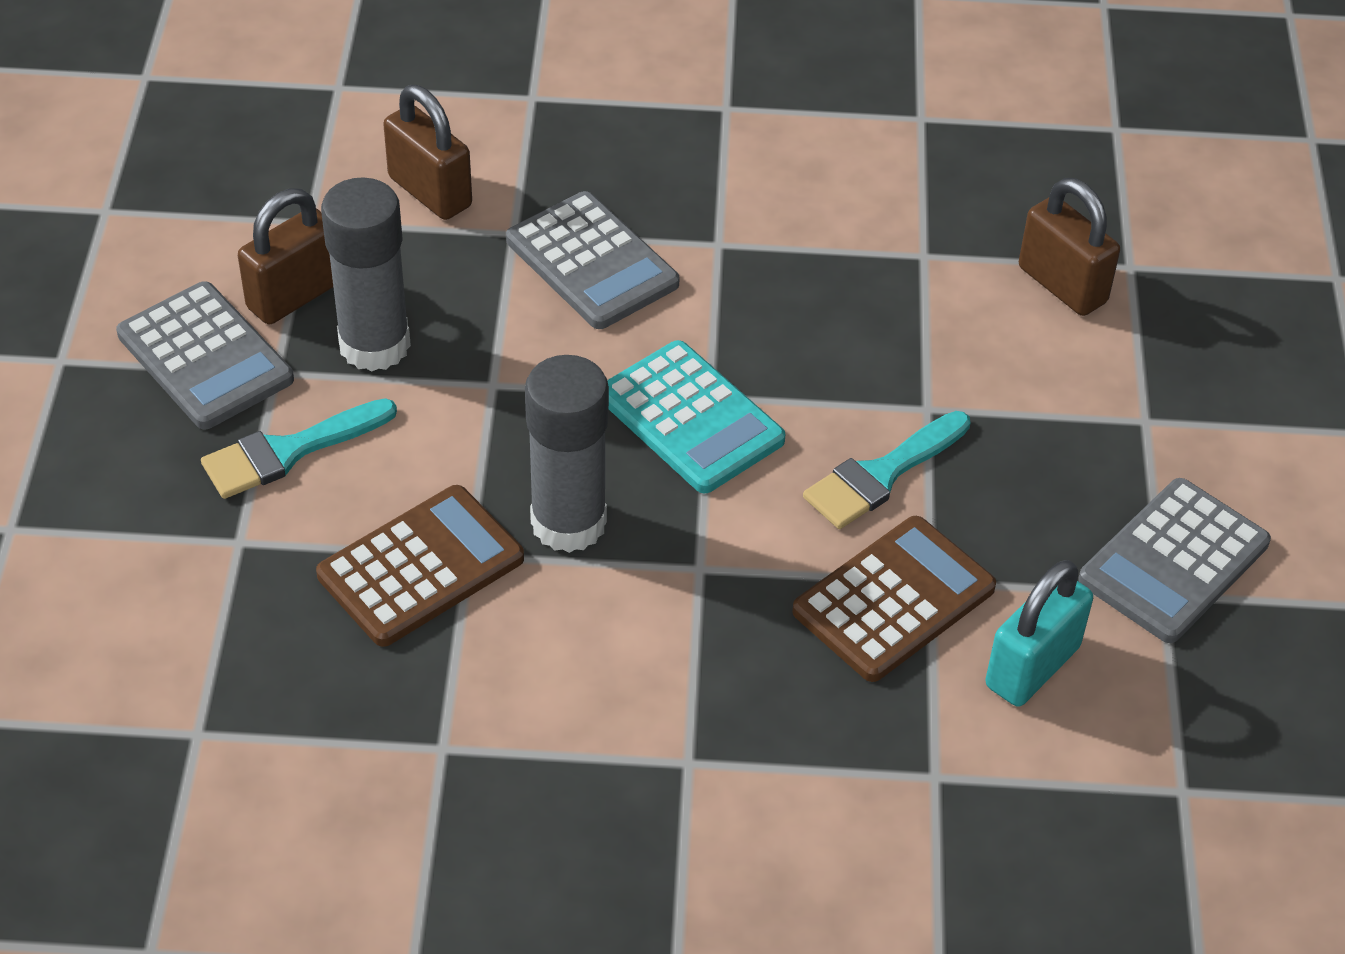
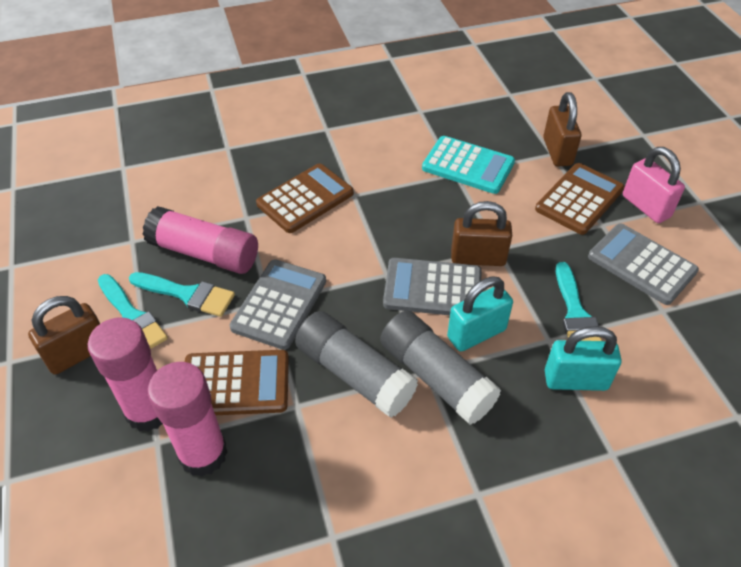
brown calculator: 2 -> 3
pink glue stick: 0 -> 3
pink padlock: 0 -> 1
turquoise brush: 2 -> 3
turquoise padlock: 1 -> 2

